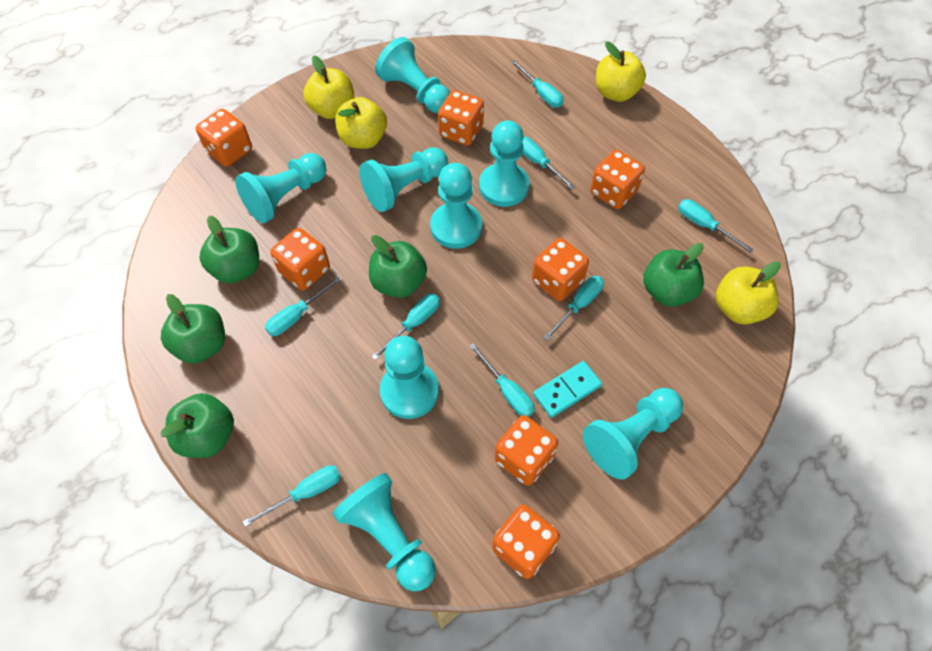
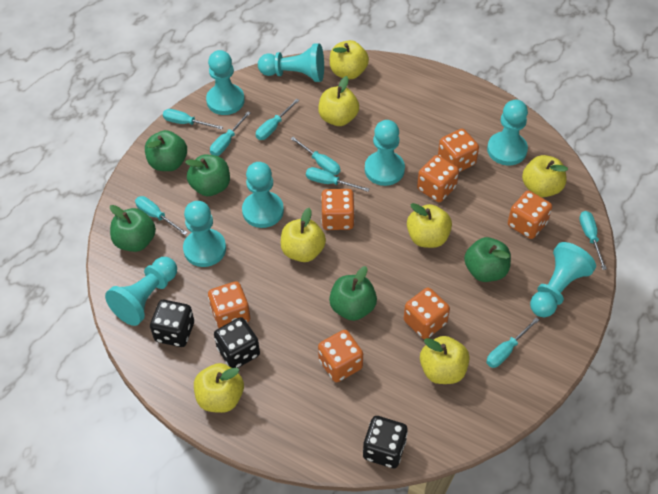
black dice: 0 -> 3
turquoise domino: 1 -> 0
yellow apple: 4 -> 7

